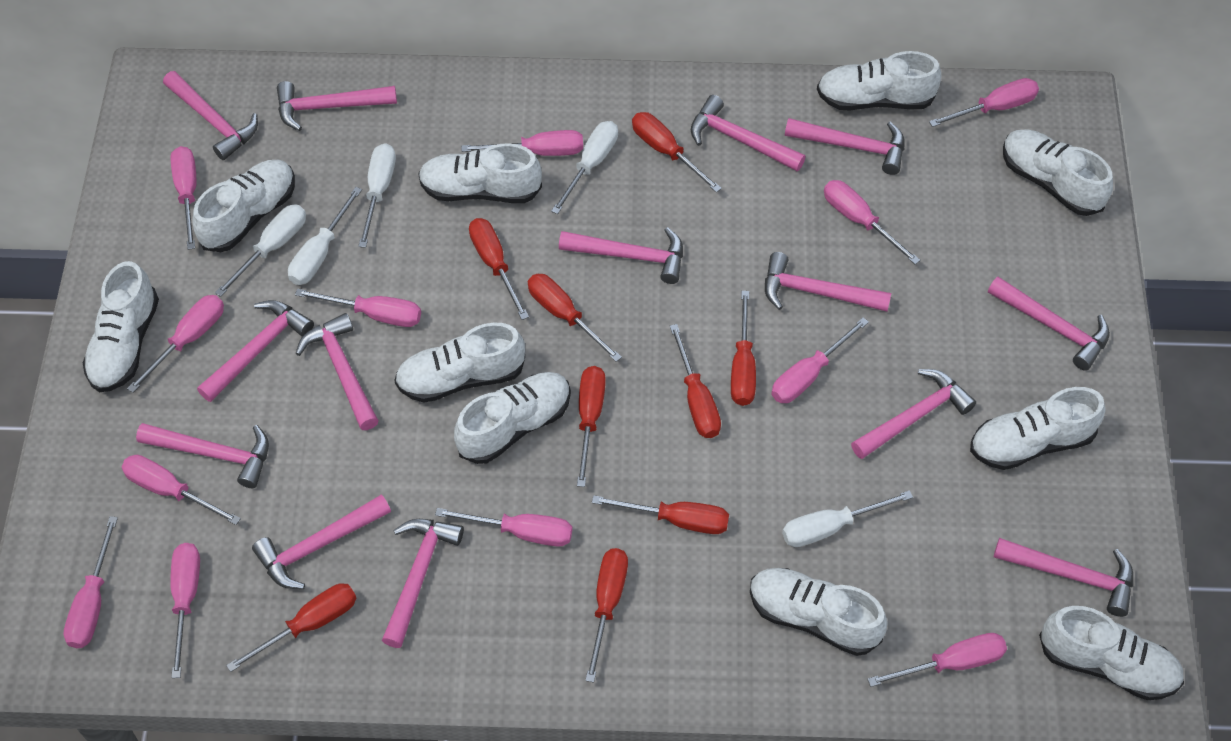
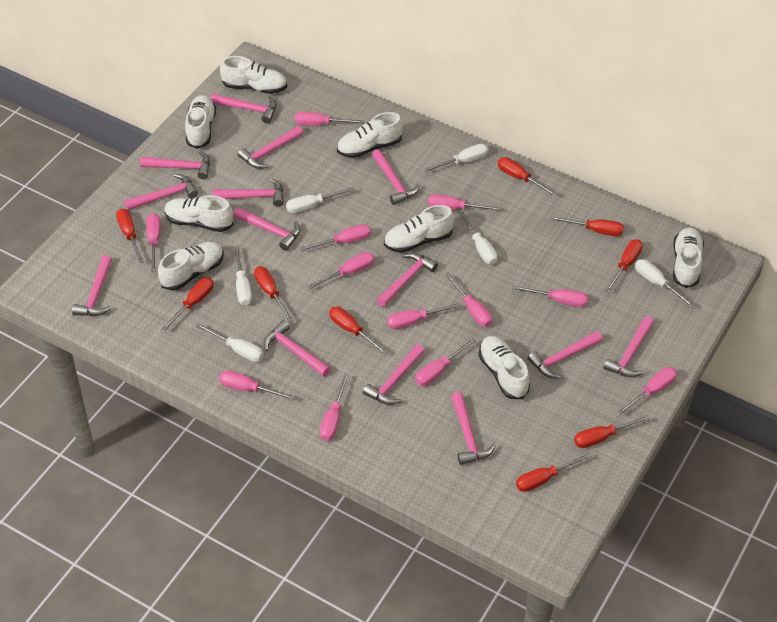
white screwdriver: 5 -> 6
white shoe: 10 -> 8

